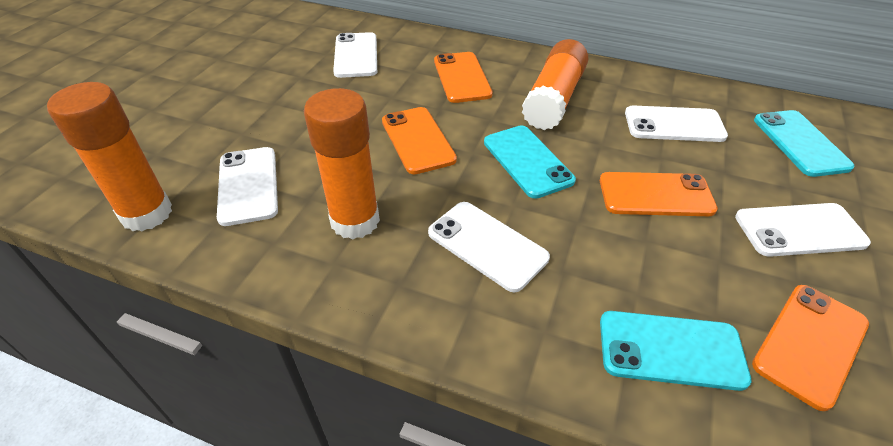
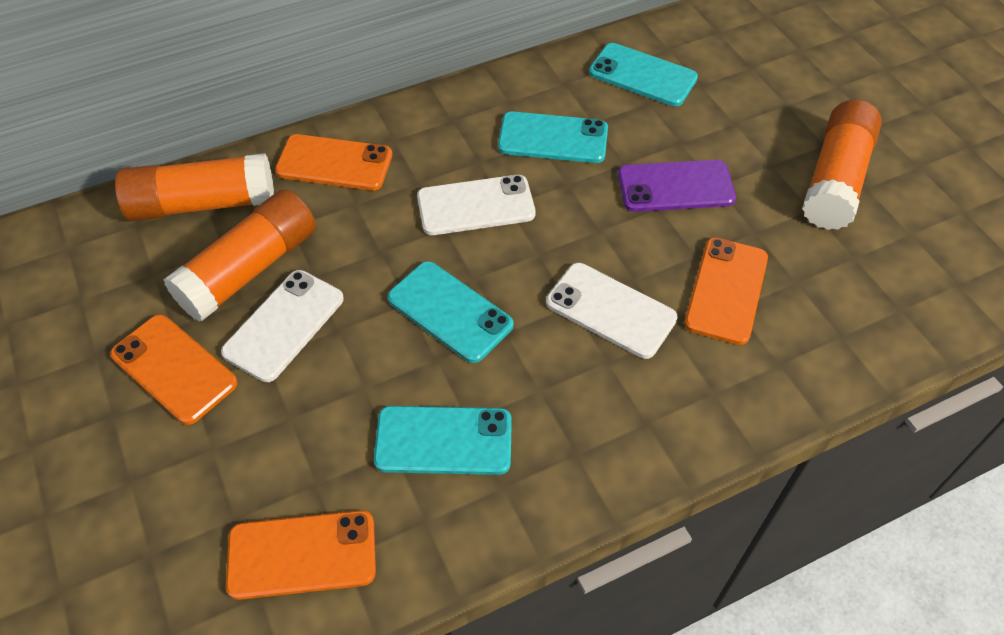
purple phone: 0 -> 1
turquoise phone: 3 -> 4
white phone: 5 -> 3

